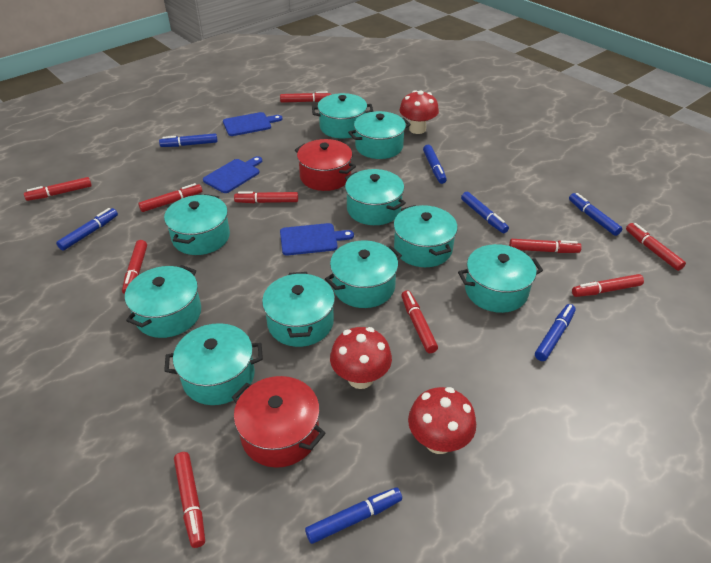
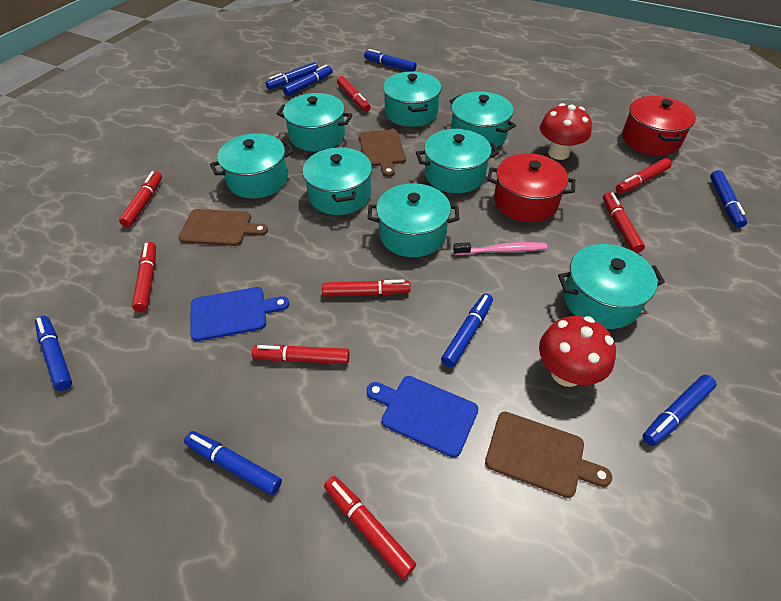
blue cutting board: 3 -> 2
blue marker: 7 -> 8
brown cutting board: 0 -> 3
pink toothbrush: 0 -> 1
red marker: 10 -> 8
red mushroom: 3 -> 2
turquoise pot: 10 -> 8

